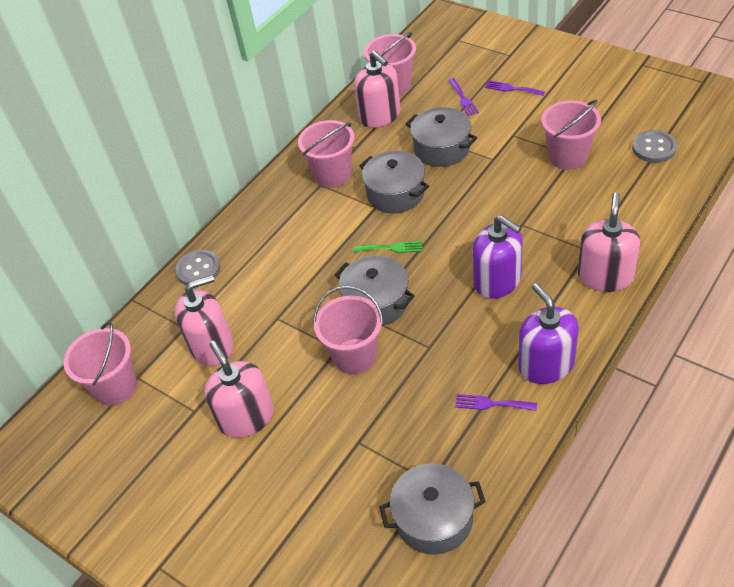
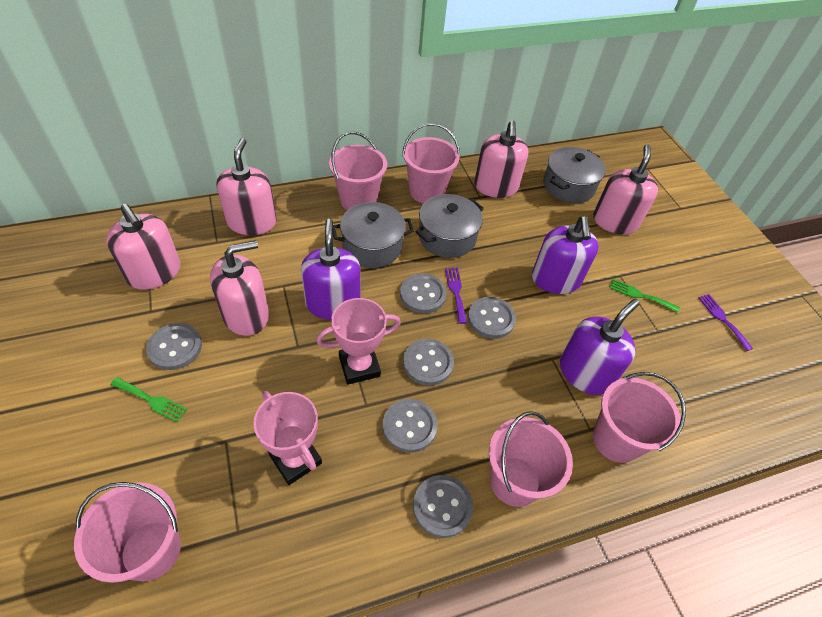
green fork: 1 -> 2
grey button: 2 -> 6
grey pot: 4 -> 3
pink soap dispenser: 4 -> 5
pink trophy: 0 -> 2
purple fork: 3 -> 2
purple soap dispenser: 2 -> 3

